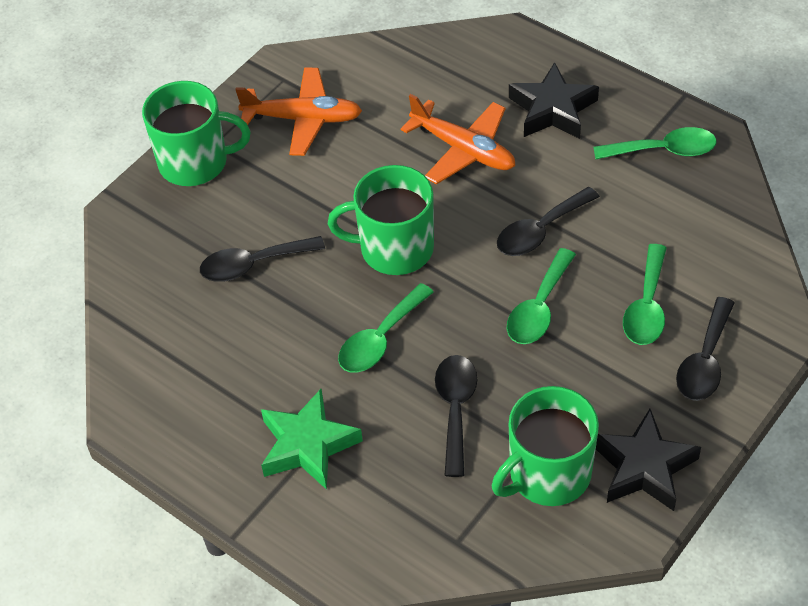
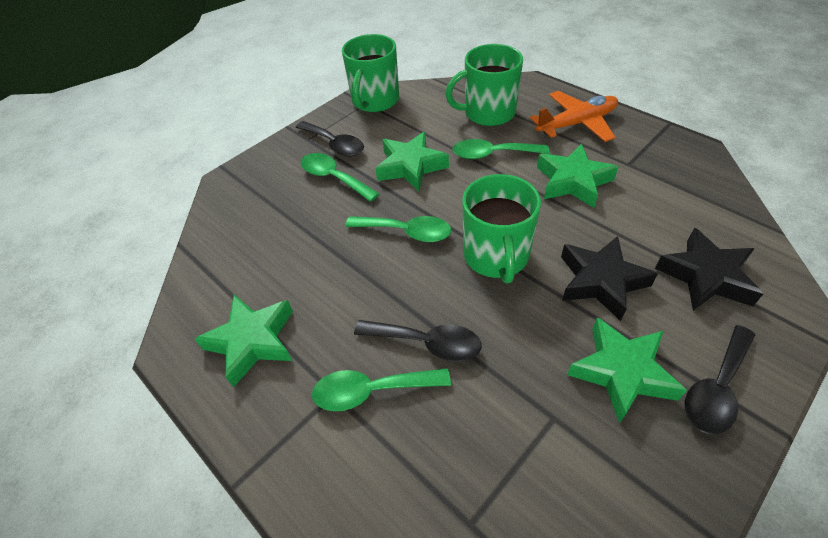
black spoon: 4 -> 3
green star: 1 -> 4
orange plane: 2 -> 1

